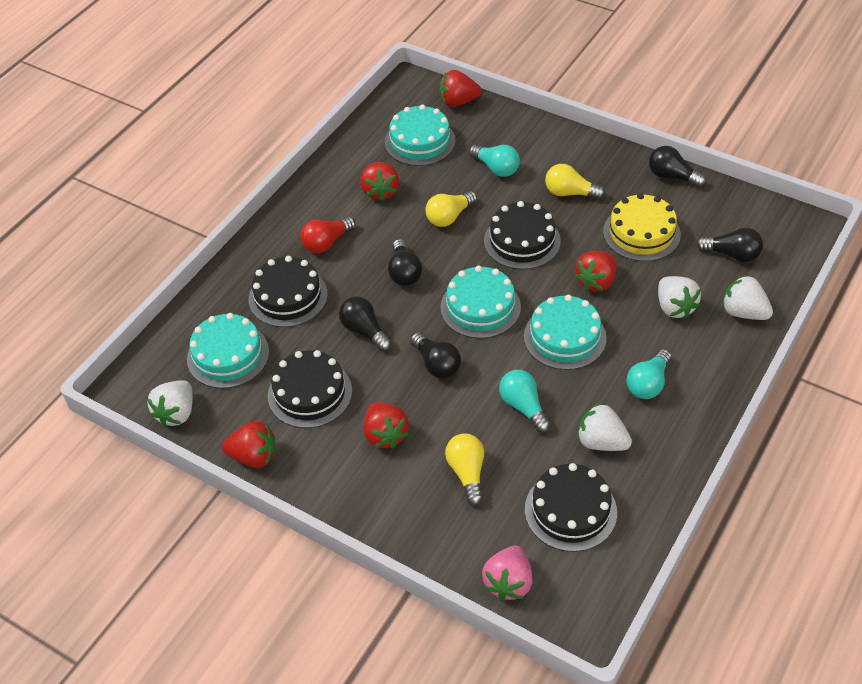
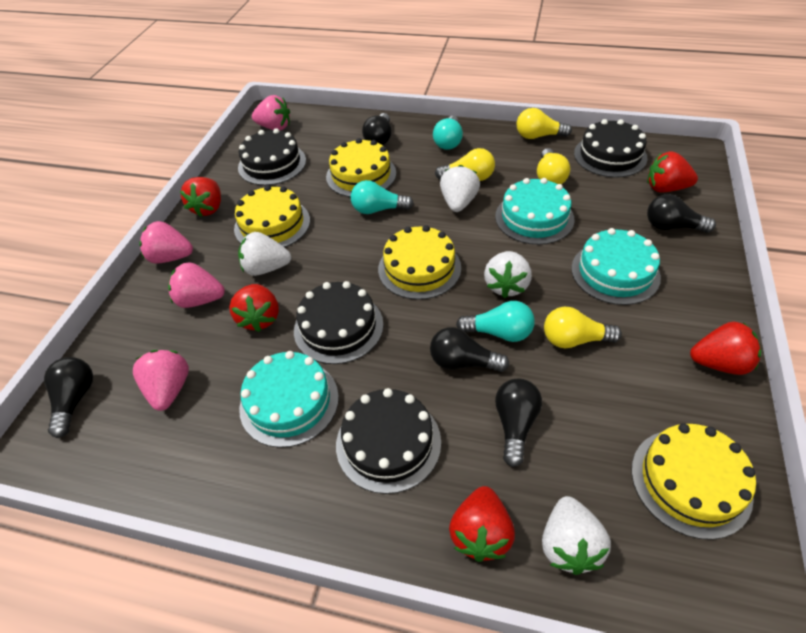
pink strawberry: 1 -> 4
red light bulb: 1 -> 0
turquoise cake: 4 -> 3
yellow cake: 1 -> 4
yellow light bulb: 3 -> 4

